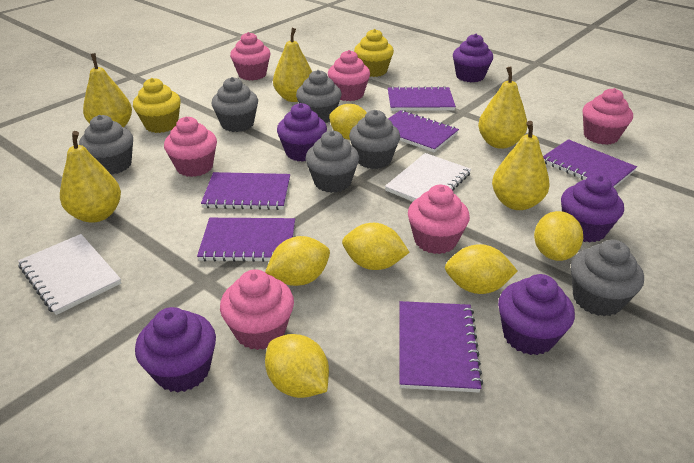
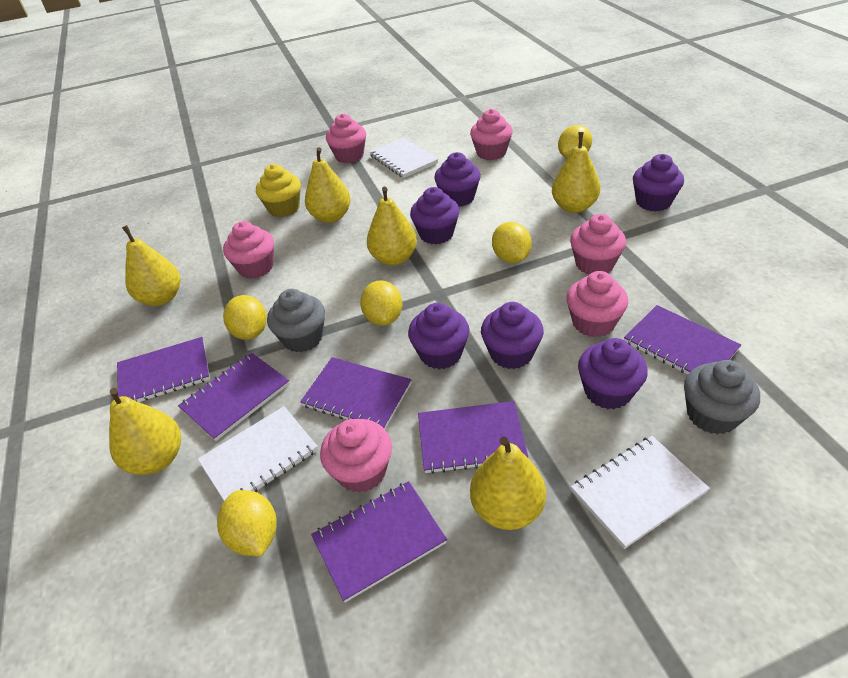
grey cupcake: 6 -> 2
purple cupcake: 5 -> 6
white notebook: 2 -> 3
yellow cupcake: 2 -> 1
yellow lemon: 6 -> 5
yellow pear: 5 -> 6

